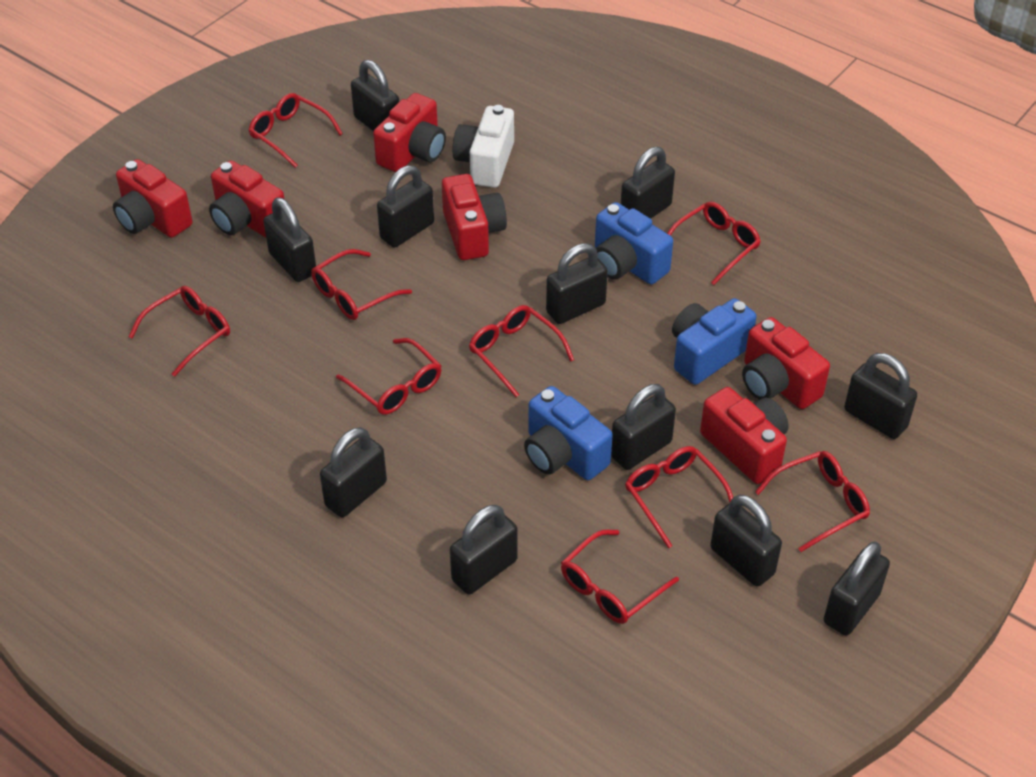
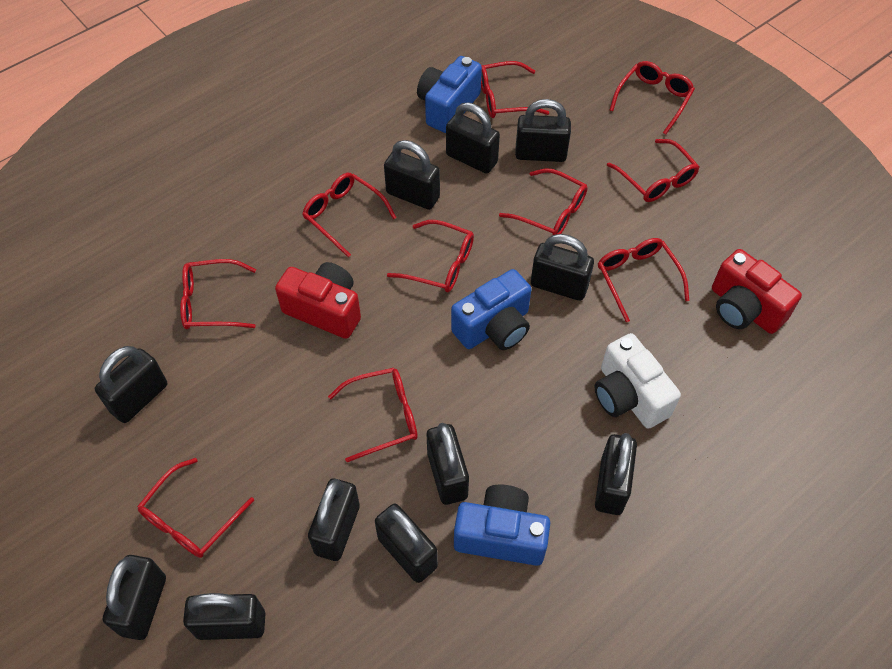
red camera: 6 -> 2
red glasses: 9 -> 10

